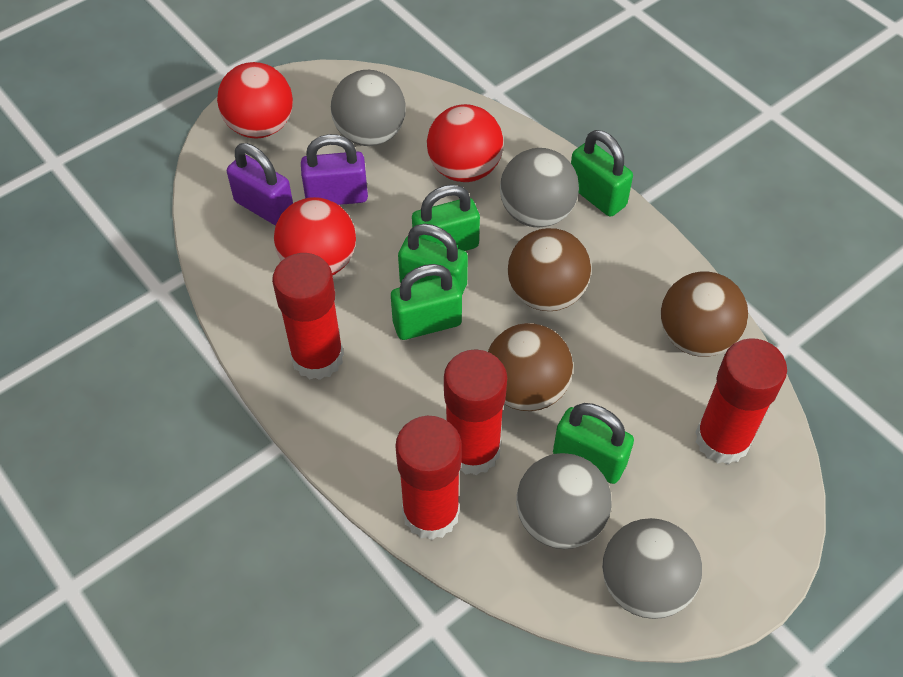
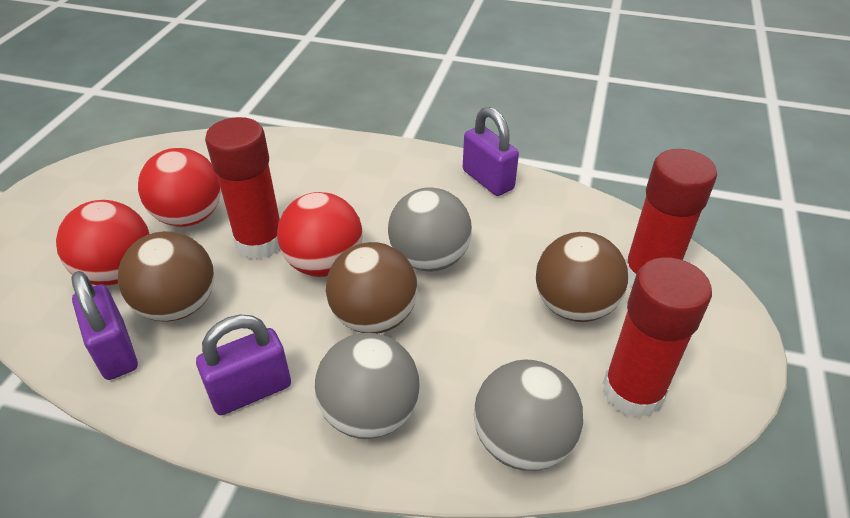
green padlock: 5 -> 0
grey ball: 4 -> 3
purple padlock: 2 -> 3
red glue stick: 4 -> 3

